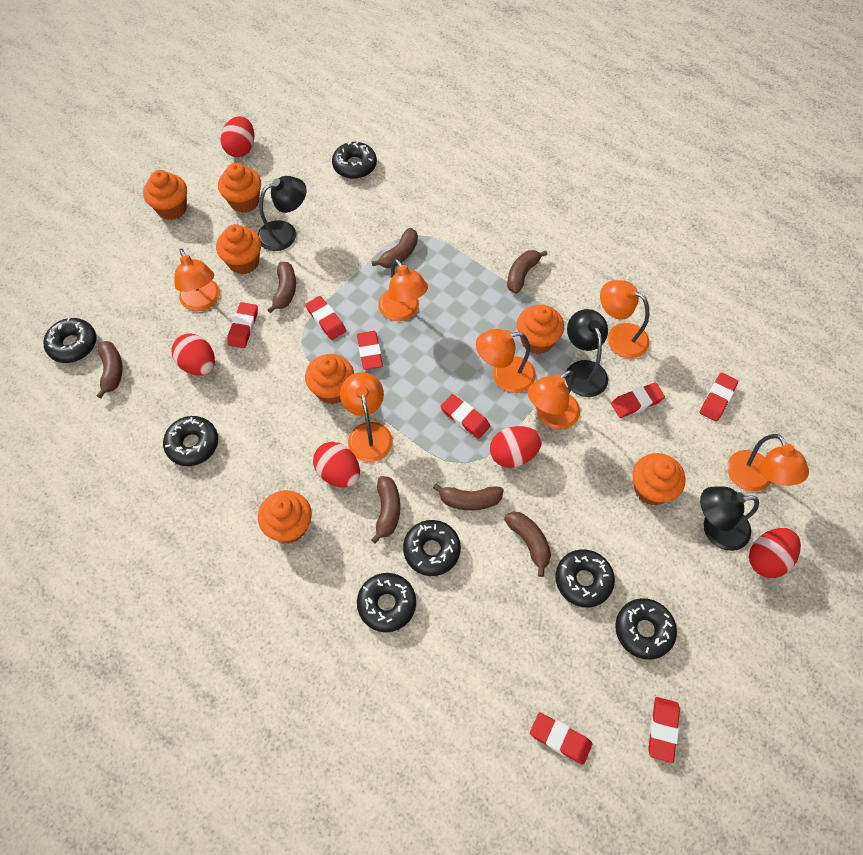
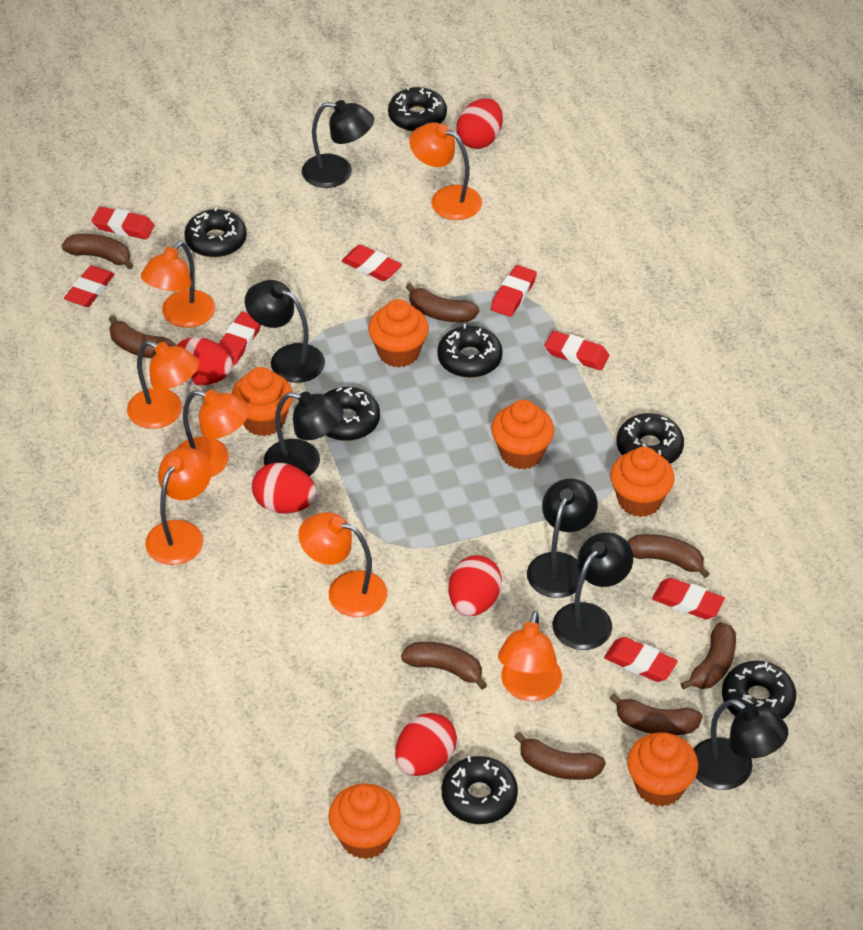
black lamp: 3 -> 6
brown banana: 7 -> 8
orange cupcake: 7 -> 6

